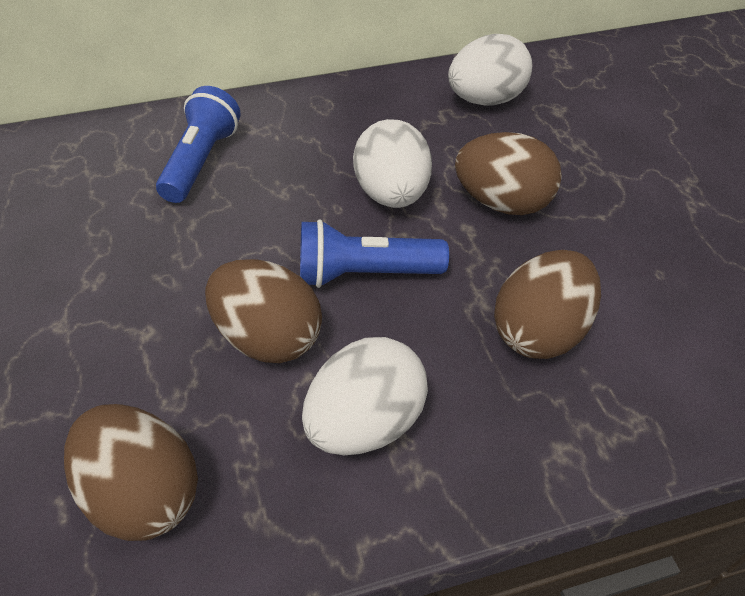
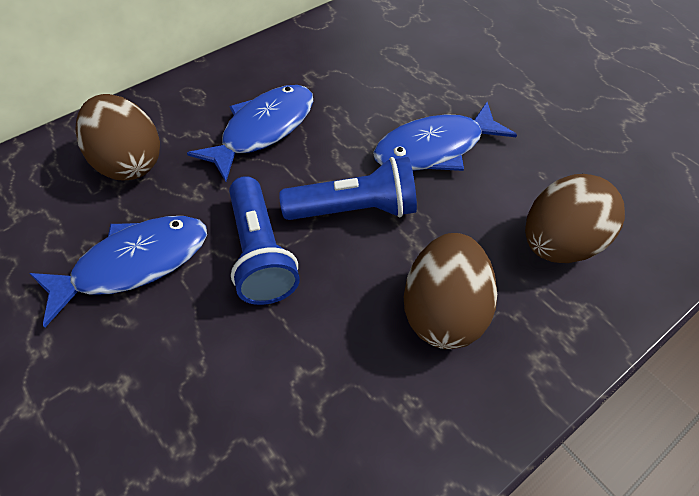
blue fish: 0 -> 3
brown egg: 4 -> 3
white egg: 3 -> 0

